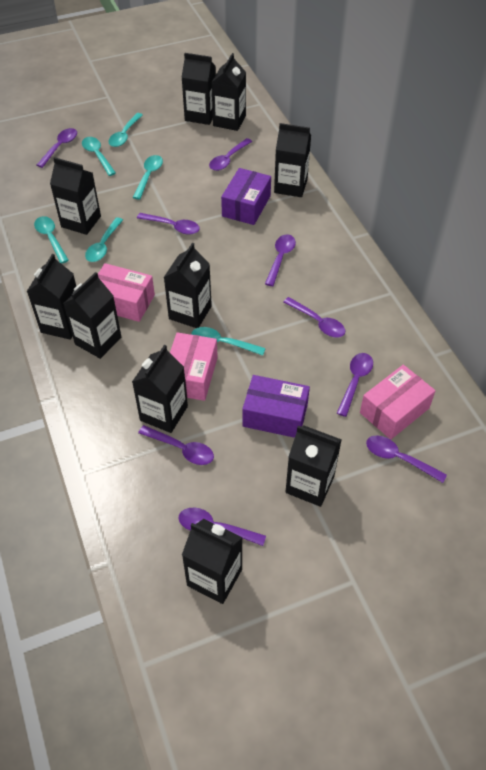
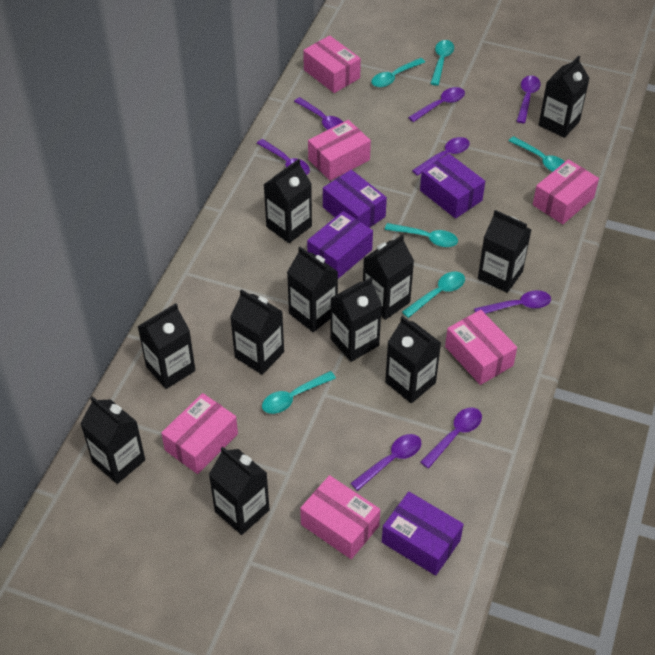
black carton: 10 -> 11
pink box: 3 -> 6
purple box: 2 -> 4
purple spoon: 9 -> 8

